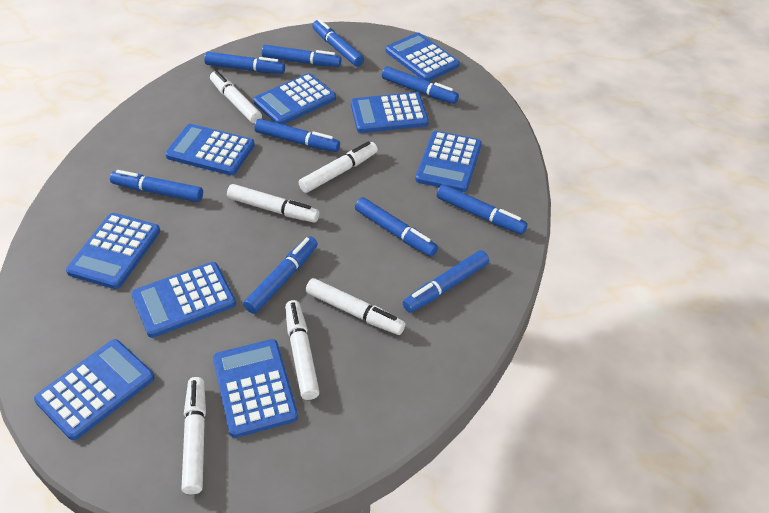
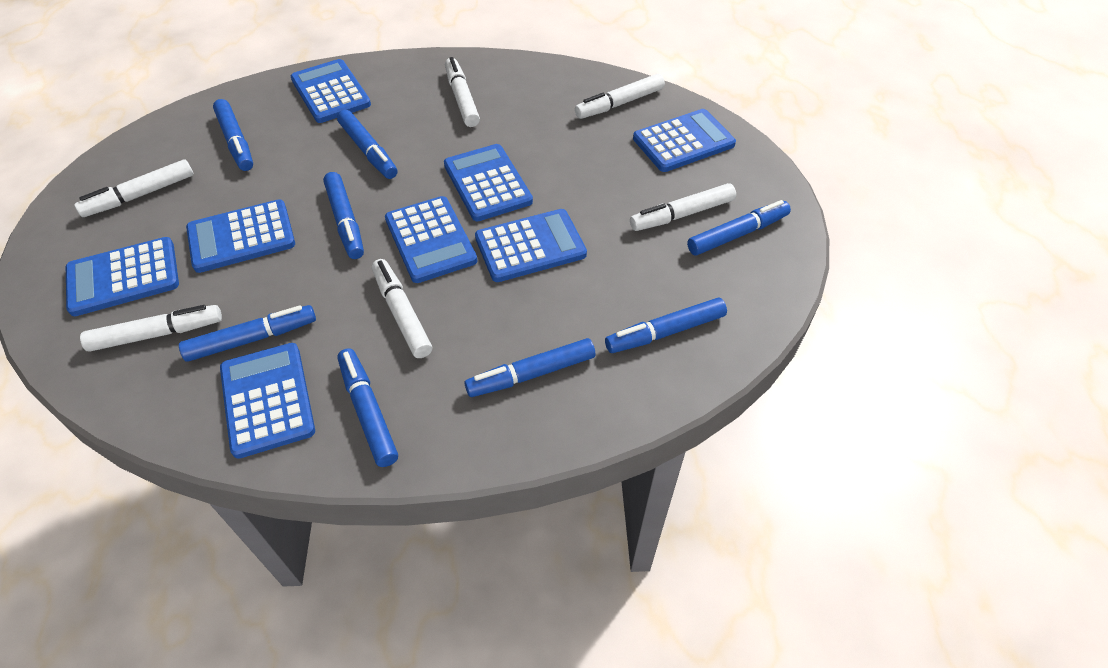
blue calculator: 9 -> 8
blue marker: 10 -> 8

